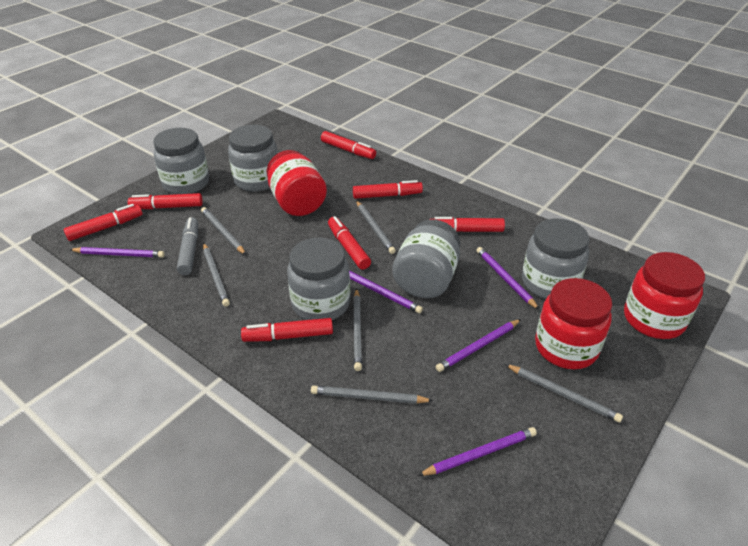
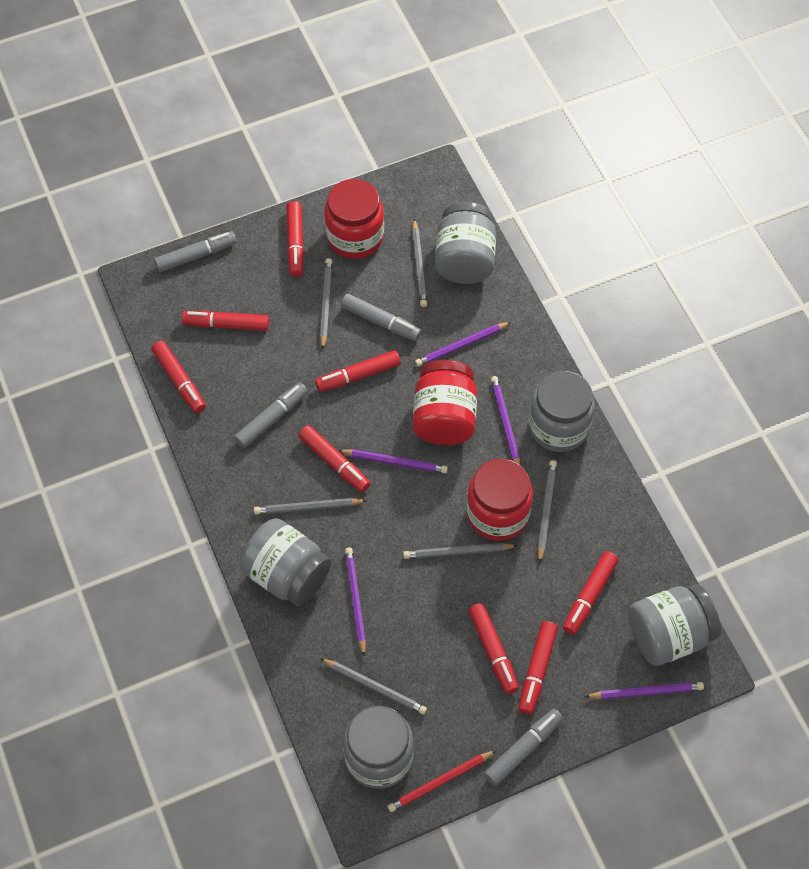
grey marker: 1 -> 4
red marker: 7 -> 8
red pencil: 0 -> 1

